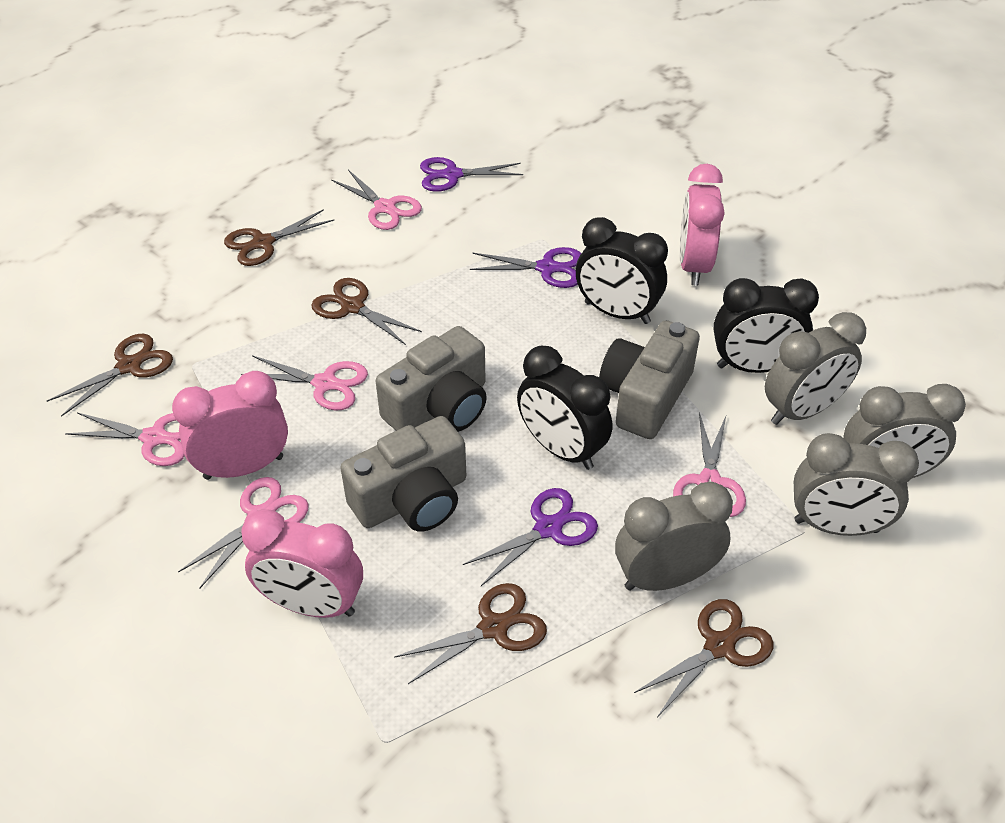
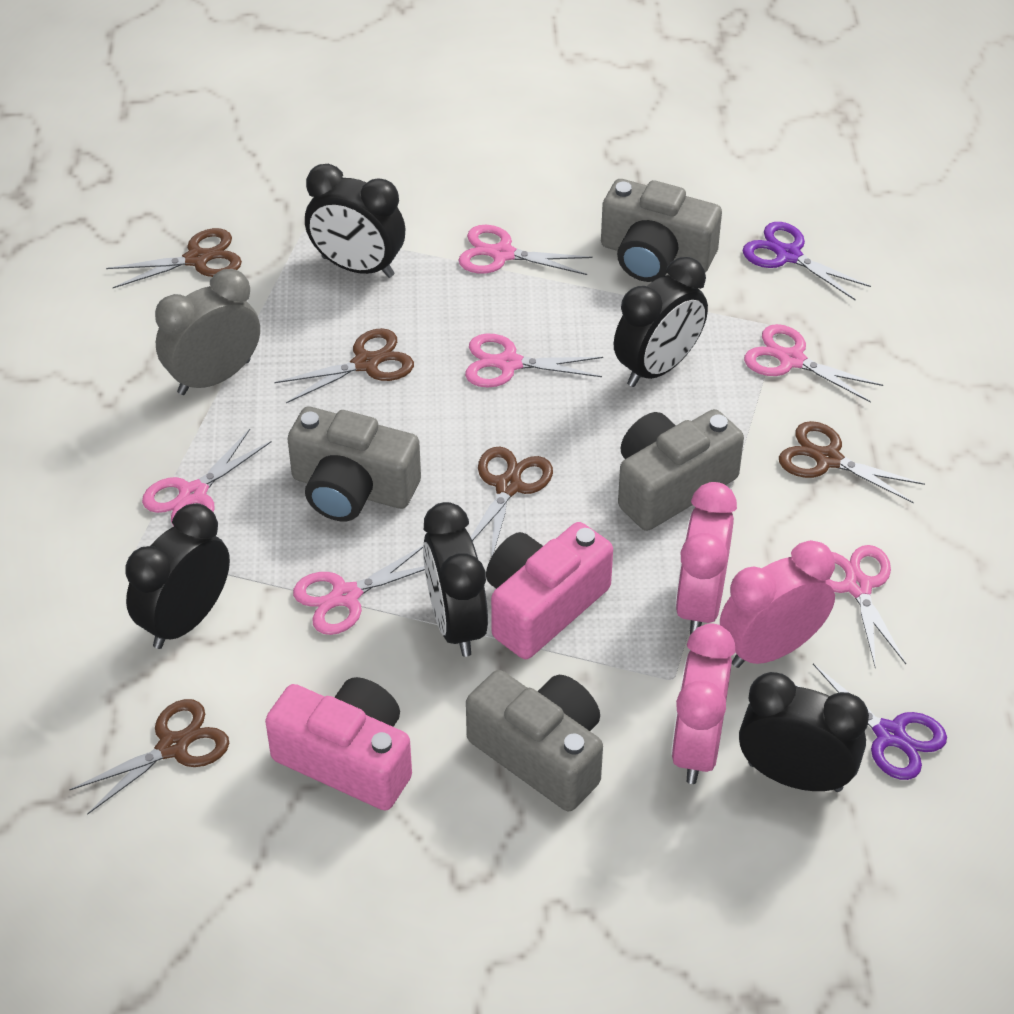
black clock: 3 -> 5
grey camera: 3 -> 4
grey clock: 4 -> 1
pink camera: 0 -> 2
pink scissors: 5 -> 6
purple scissors: 3 -> 2

